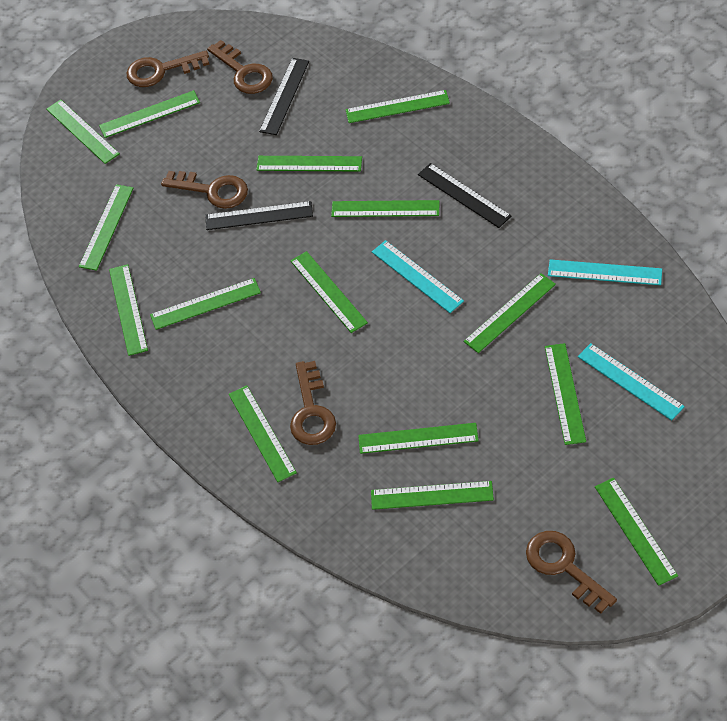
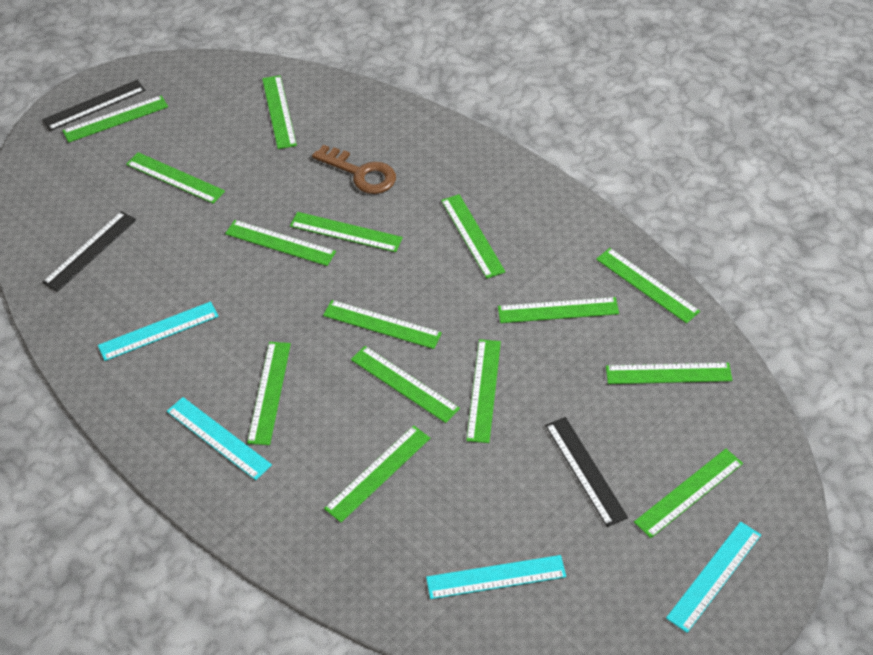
brown key: 5 -> 1
turquoise ruler: 3 -> 4

